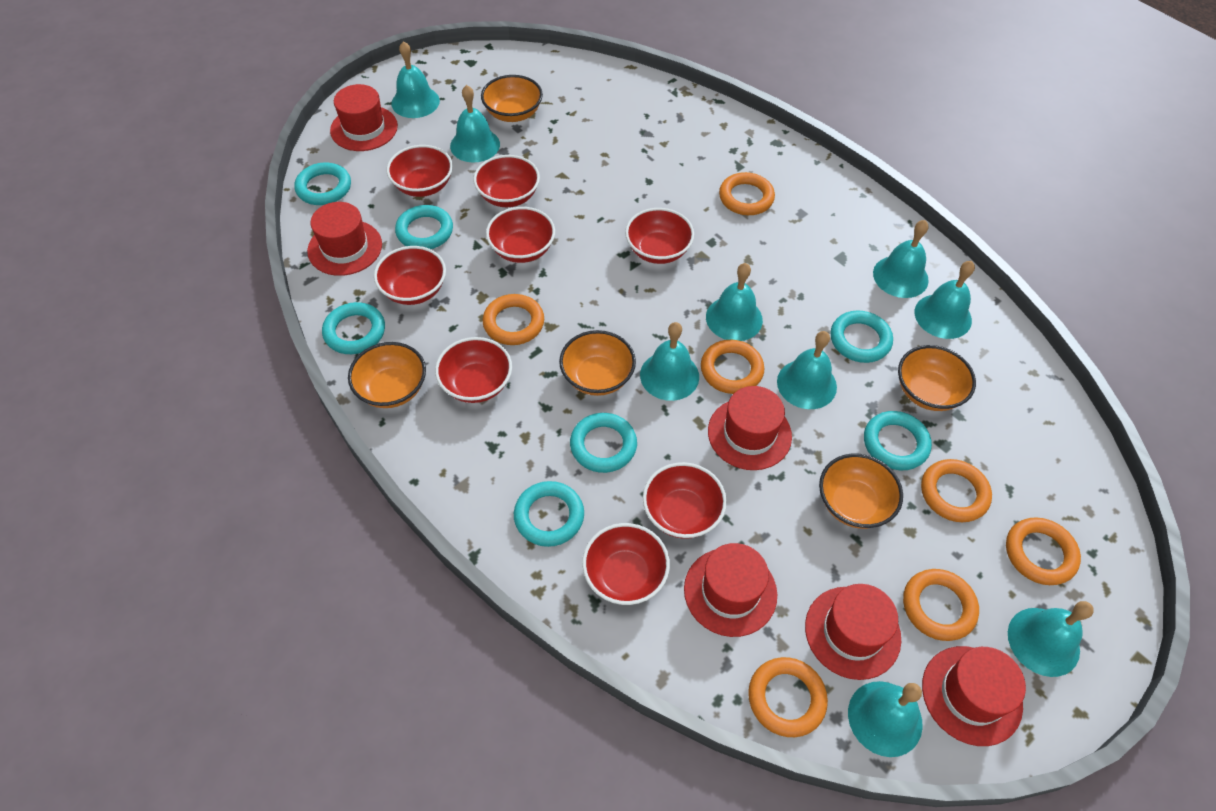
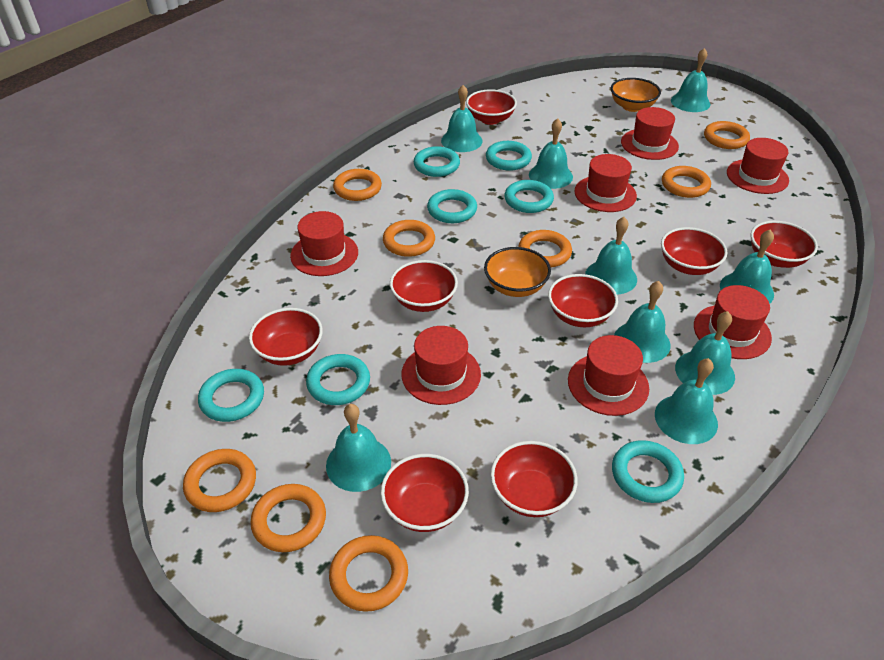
orange bowl: 5 -> 2
orange ring: 7 -> 8
red hat: 6 -> 7

